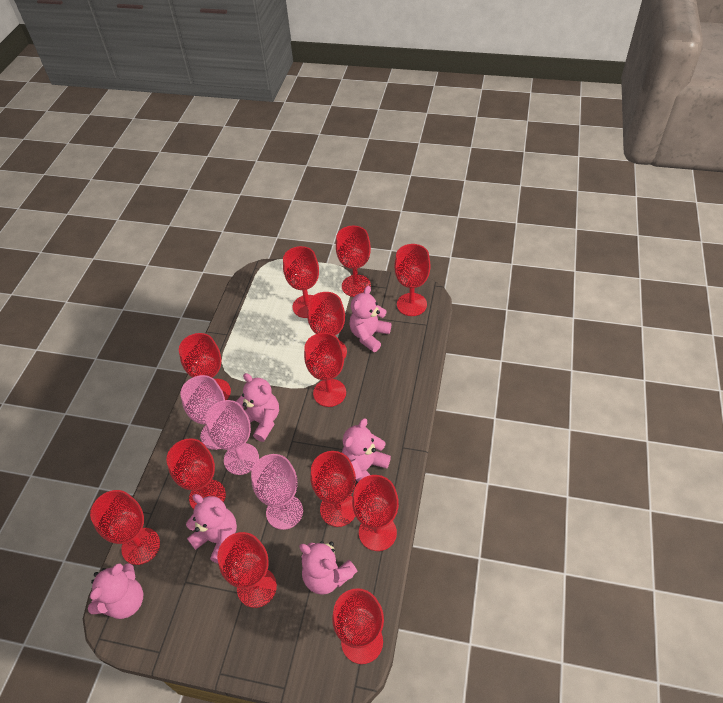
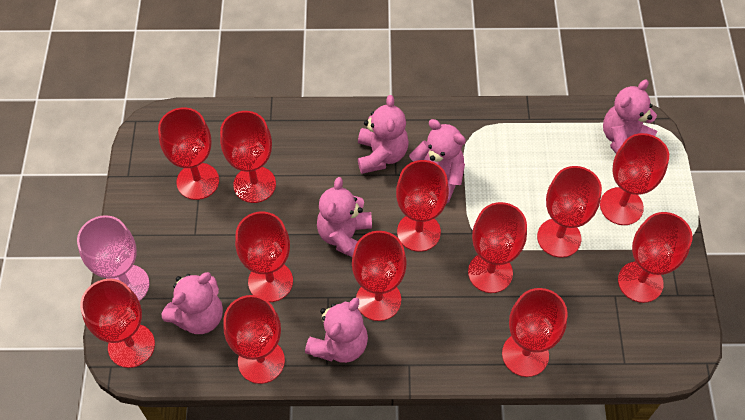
pink goblet: 3 -> 1

